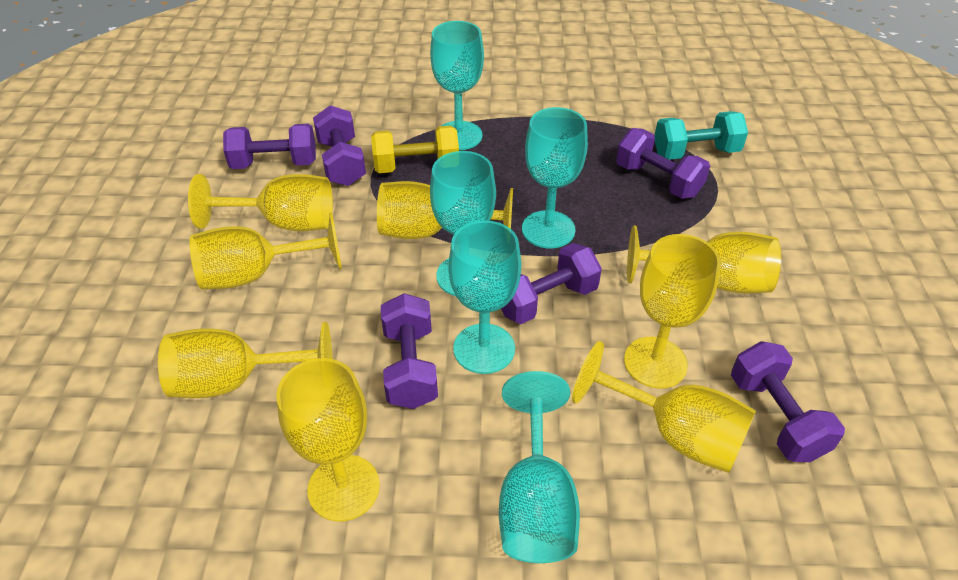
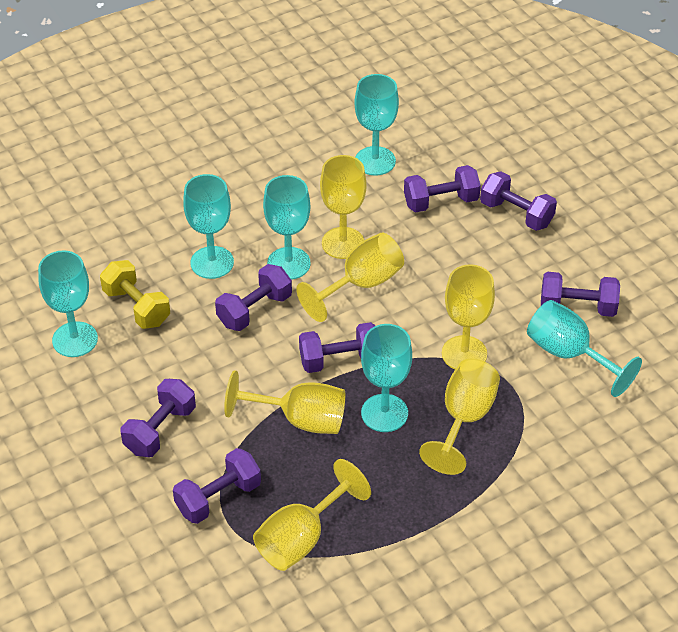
purple dumbbell: 6 -> 7
turquoise dumbbell: 1 -> 0
turquoise goblet: 5 -> 6
yellow goblet: 8 -> 6

